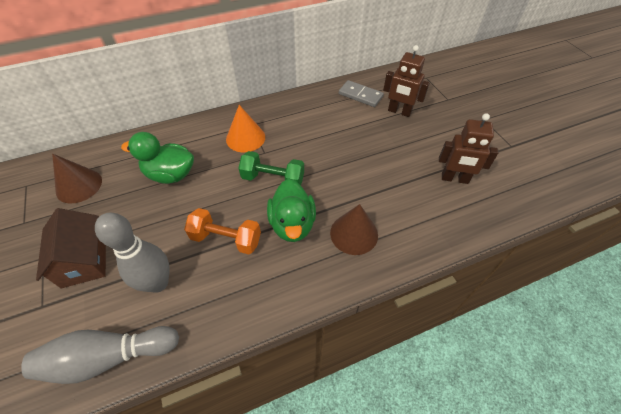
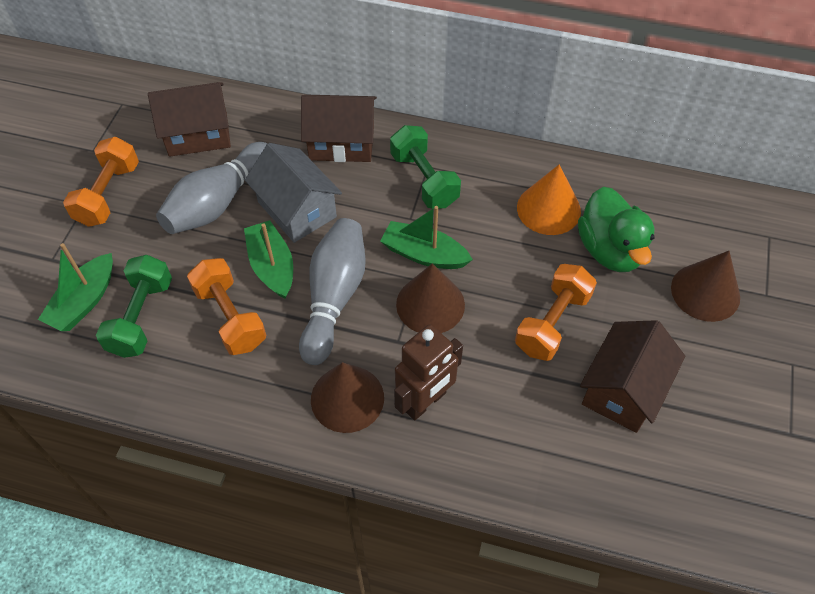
brown cone: 2 -> 3
brown house: 1 -> 3
brown robot: 2 -> 1
green boat: 0 -> 3
green duck: 2 -> 1
green dumbbell: 1 -> 2
grey domino: 1 -> 0
grey house: 0 -> 1
orange dumbbell: 1 -> 3

